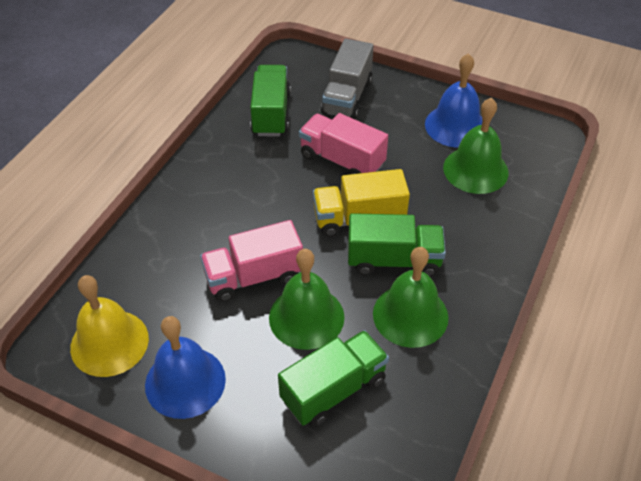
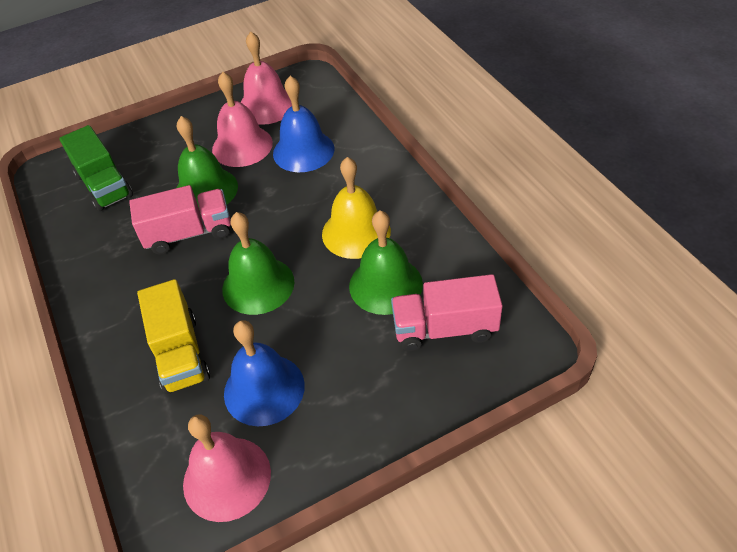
green truck: 3 -> 1
grey truck: 1 -> 0
pink bell: 0 -> 3

